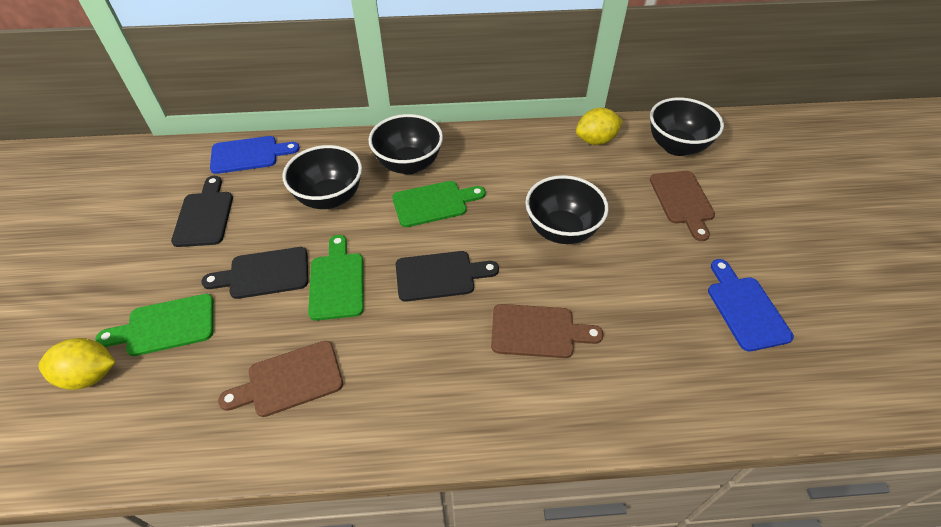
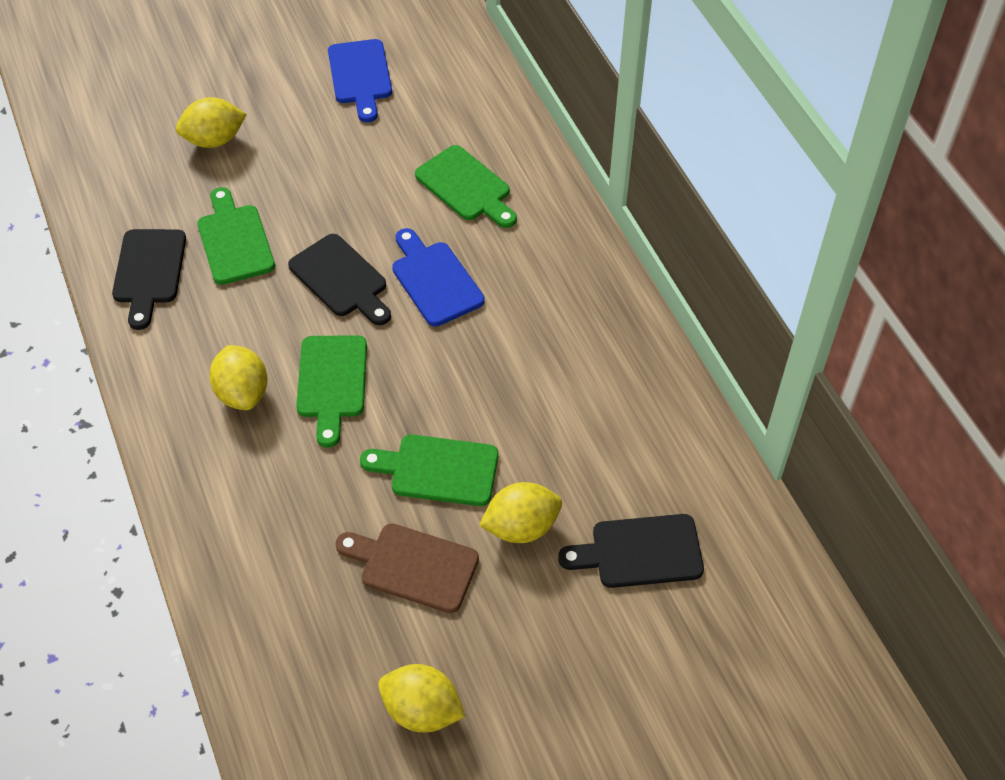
black bowl: 4 -> 0
brown cutting board: 3 -> 1
green cutting board: 3 -> 4
yellow lemon: 2 -> 4

